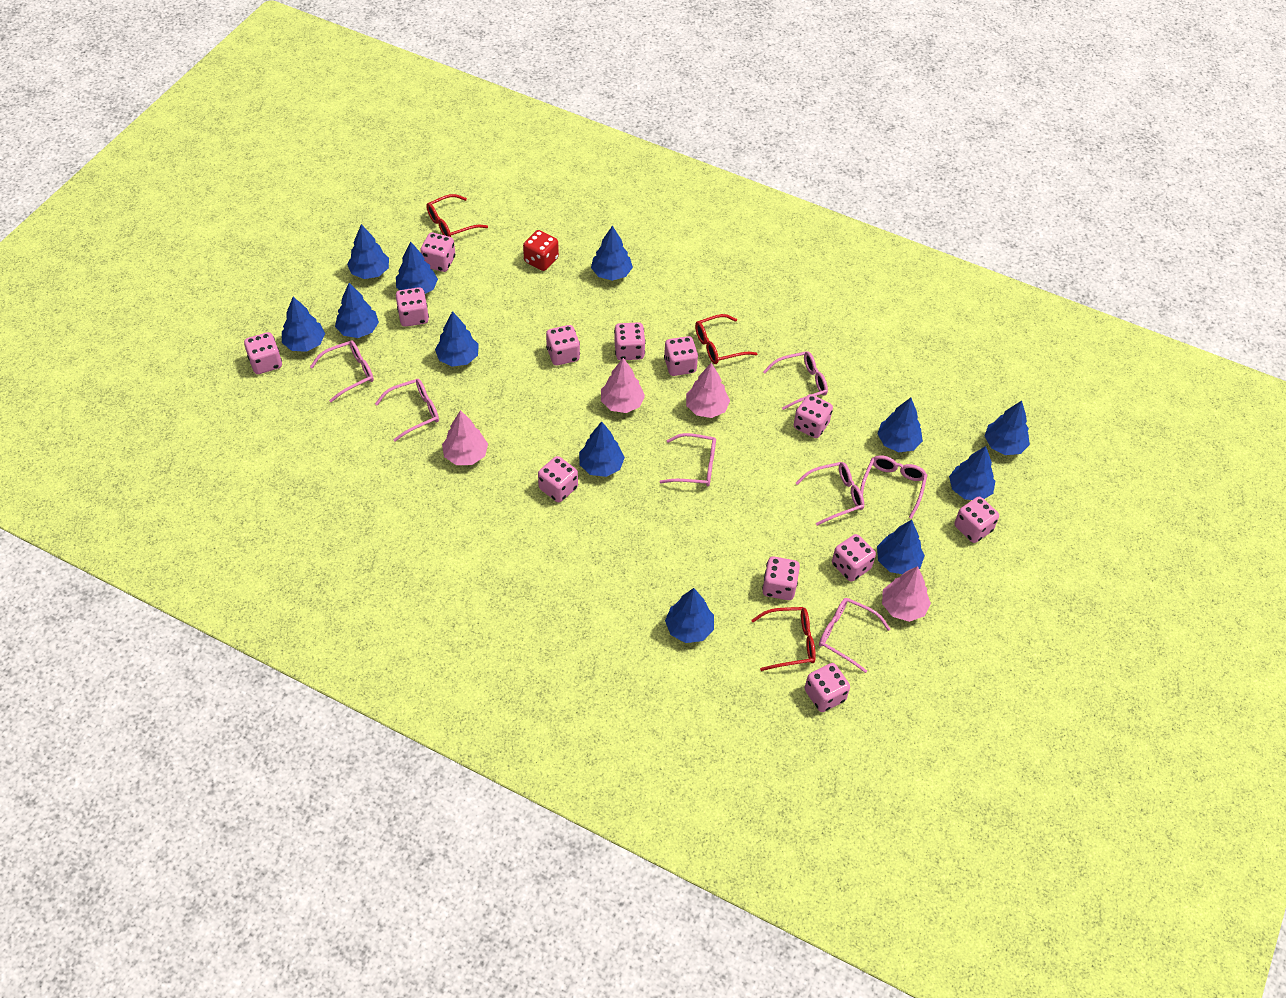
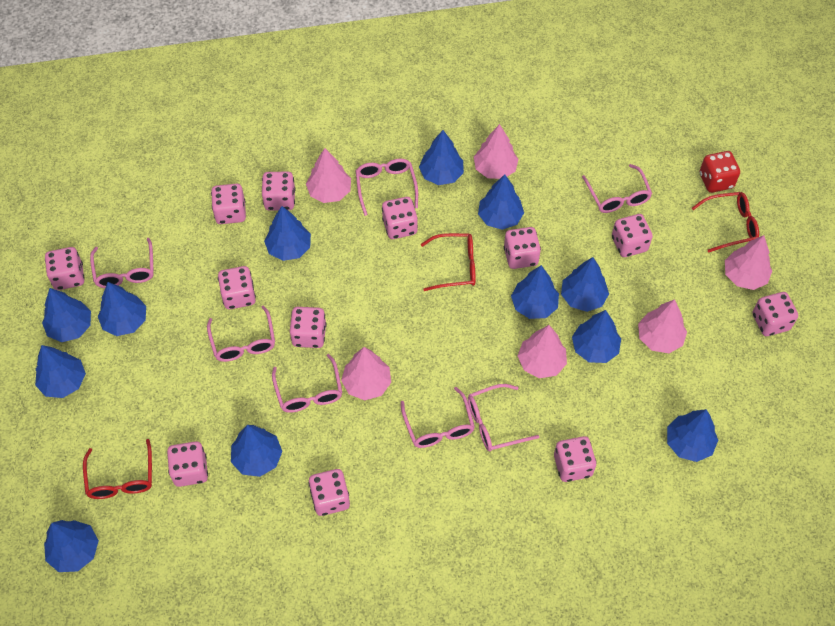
pink tree: 4 -> 6

